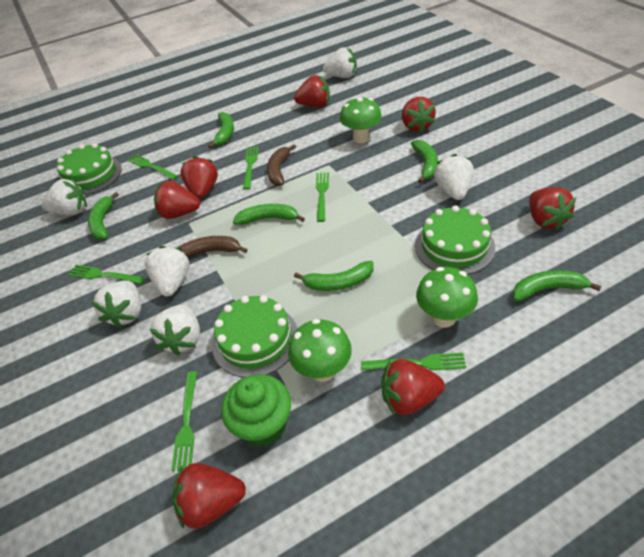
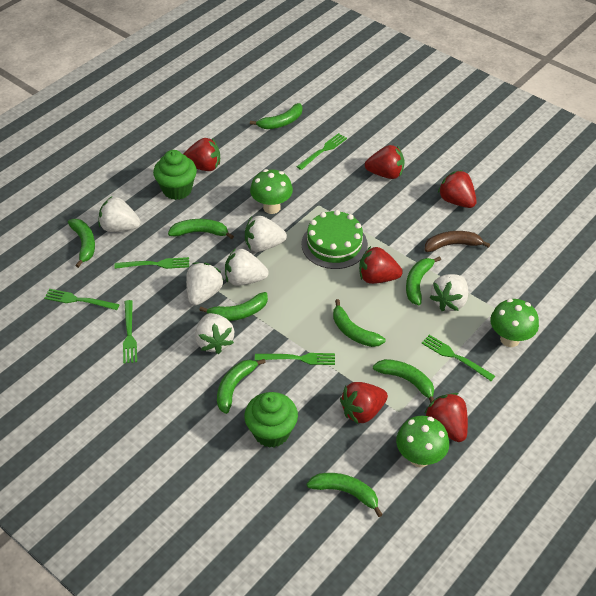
brown banana: 2 -> 1
green banana: 6 -> 9
green cake: 3 -> 1
green cupcake: 1 -> 2
red strawberry: 7 -> 6

